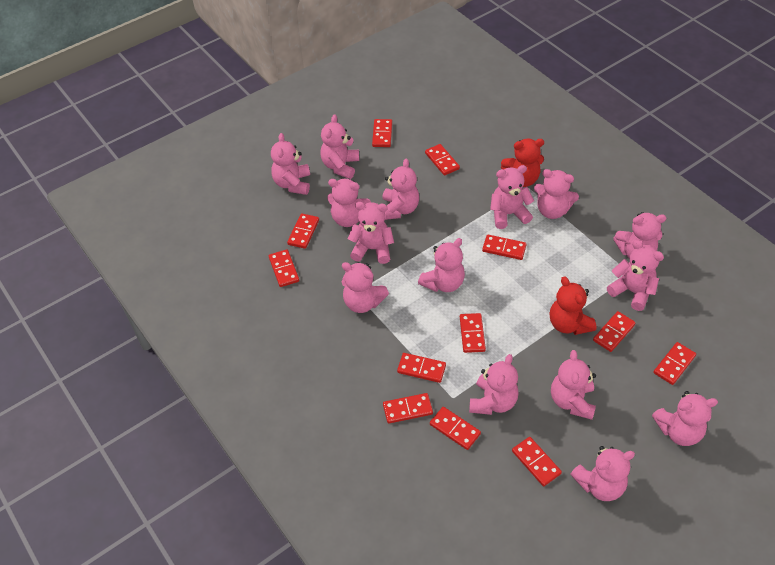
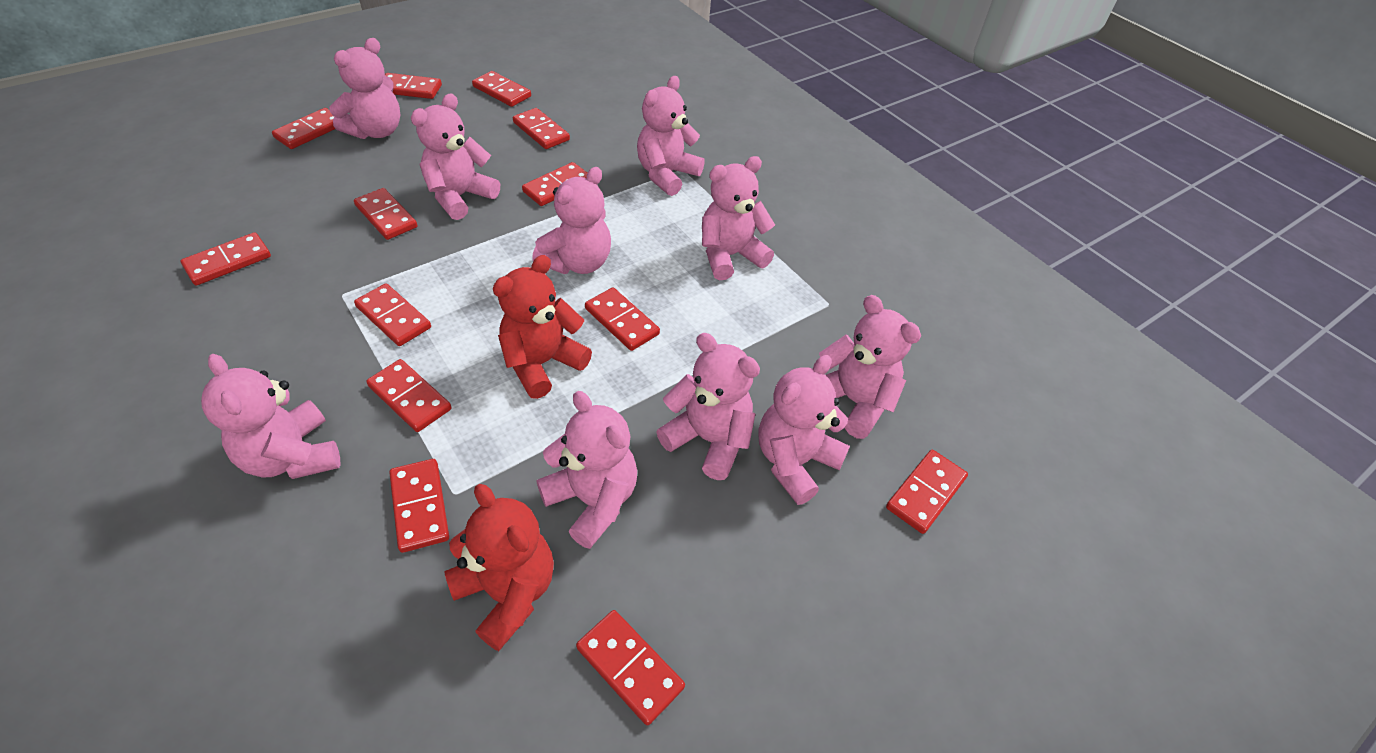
pink teddy bear: 15 -> 10
red domino: 12 -> 13

